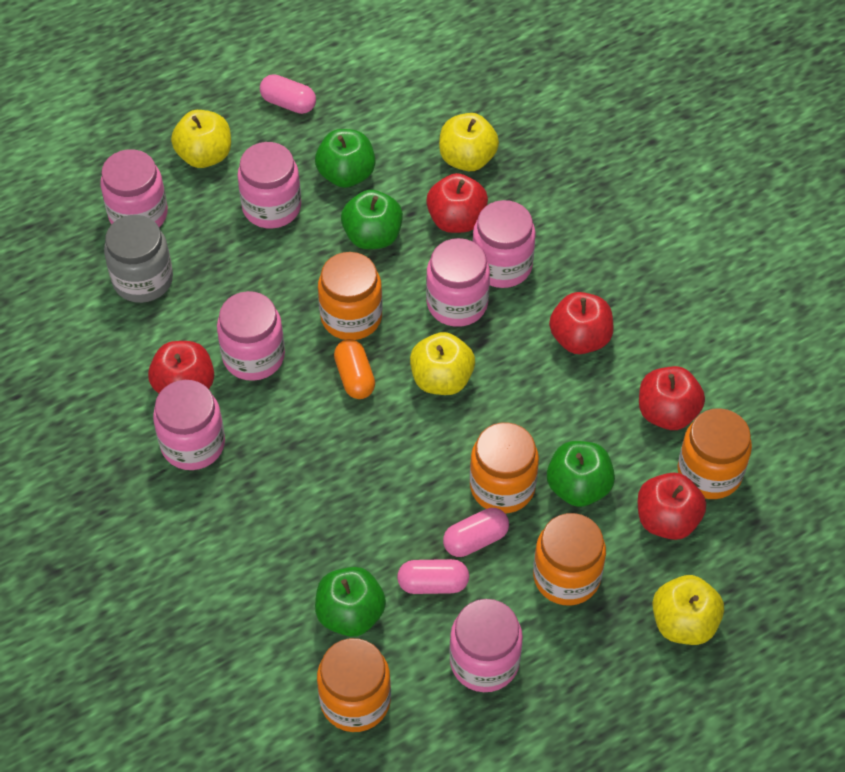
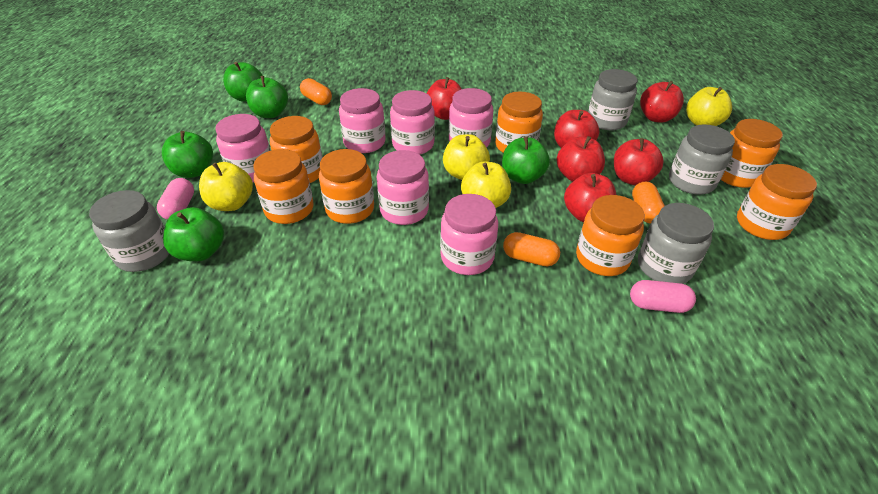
green apple: 4 -> 5
grey jar: 1 -> 4
orange capsule: 1 -> 3
orange jar: 5 -> 7
pink capsule: 3 -> 2
pink jar: 7 -> 6
red apple: 5 -> 6

